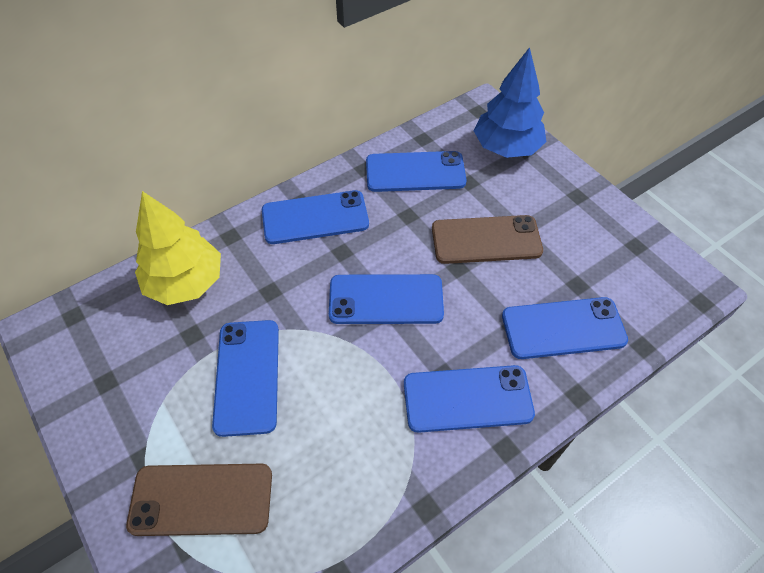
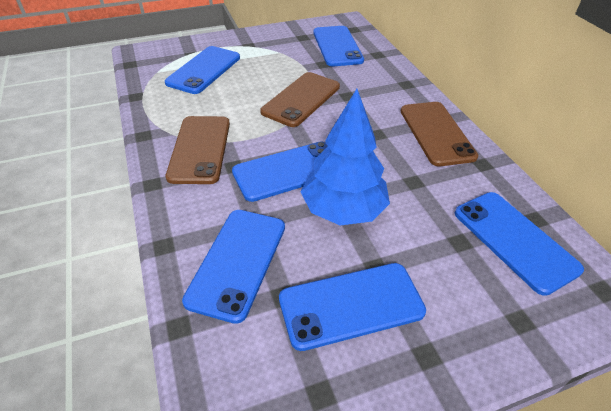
brown phone: 2 -> 3
yellow tree: 1 -> 0

